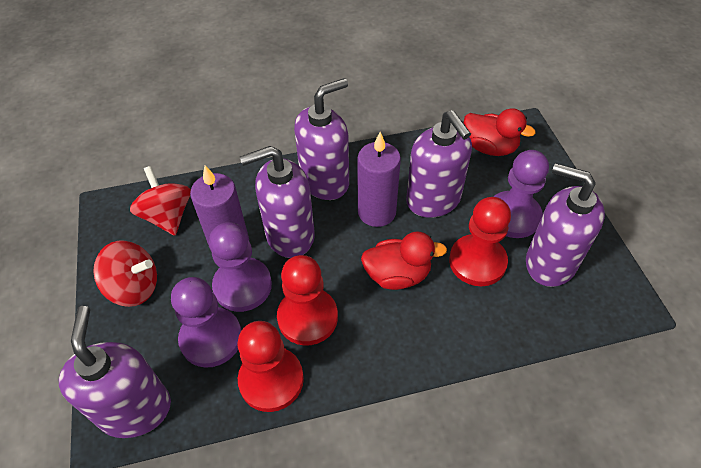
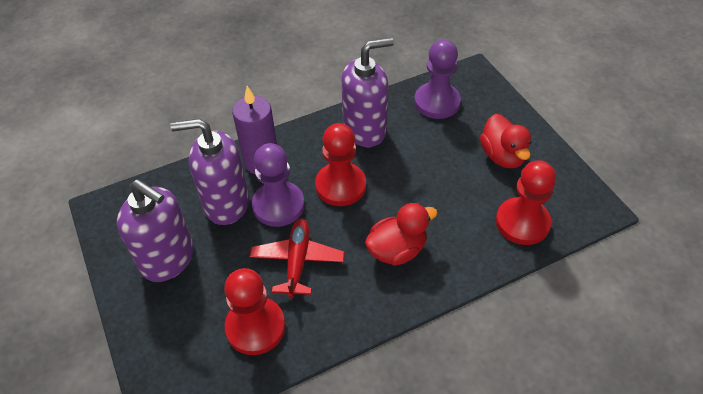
purple candle: 2 -> 1
purple pawn: 3 -> 2
purple soap dispenser: 5 -> 3
red plane: 0 -> 1
red spinning top: 2 -> 0

